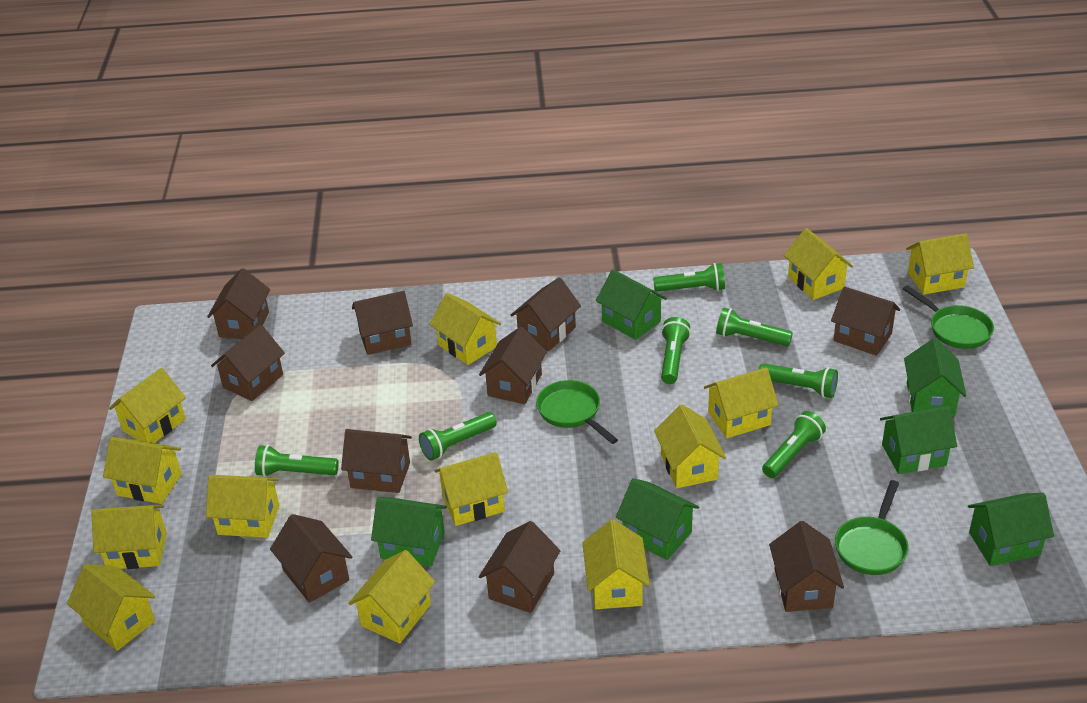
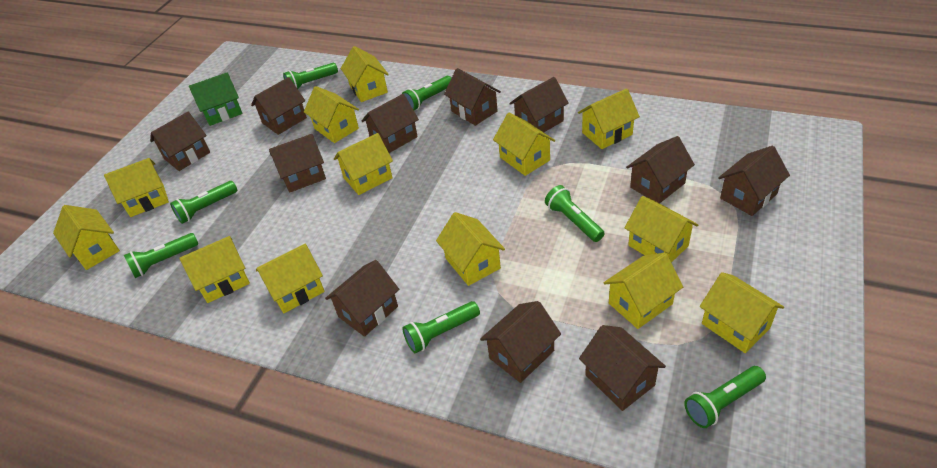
brown house: 10 -> 11
green house: 6 -> 1
green pan: 3 -> 0

